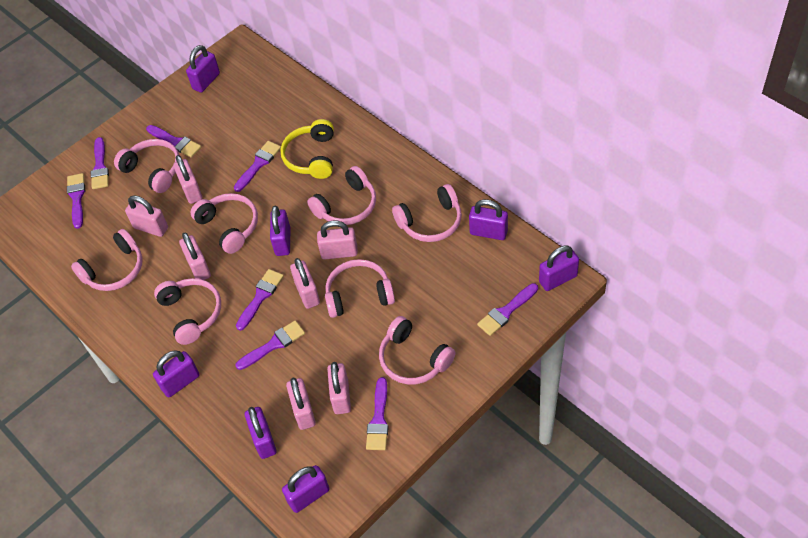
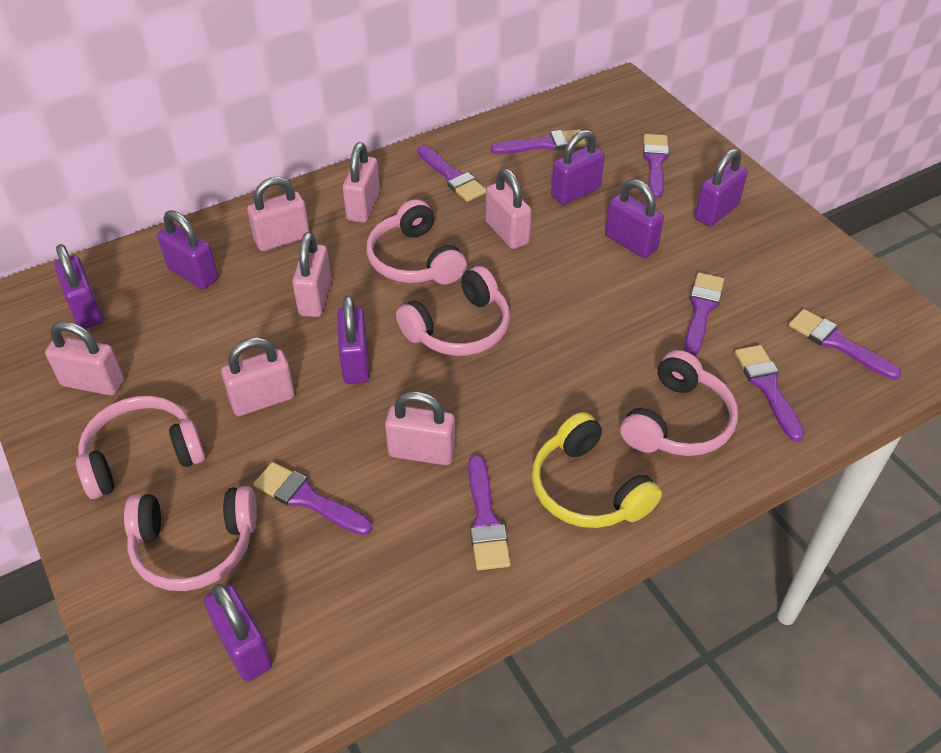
pink headphones: 8 -> 5

